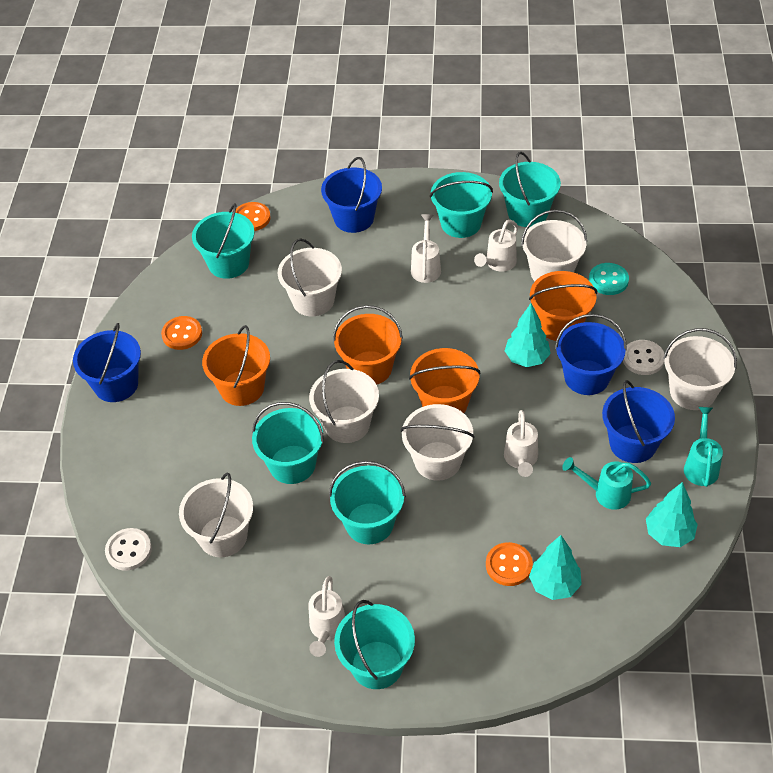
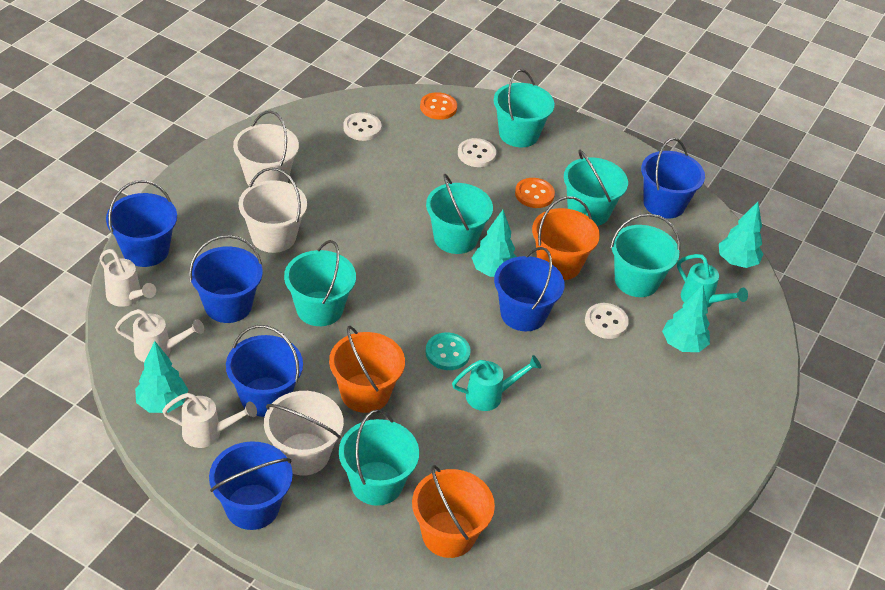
blue bucket: 4 -> 6
orange bucket: 4 -> 3
orange button: 3 -> 2
turquoise tree: 3 -> 4
white bucket: 6 -> 3
white button: 2 -> 3
white watering can: 4 -> 3

